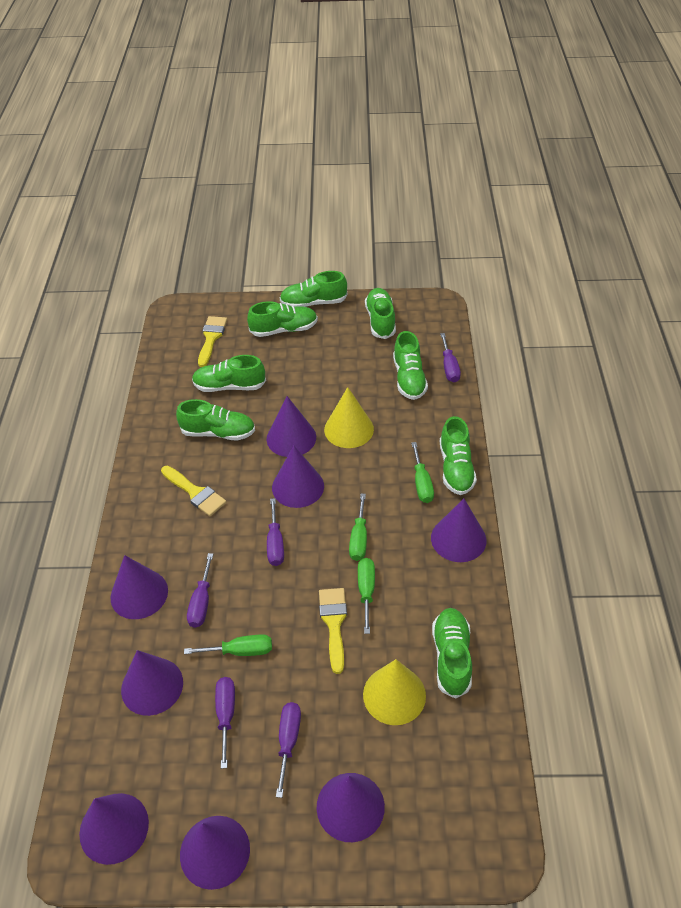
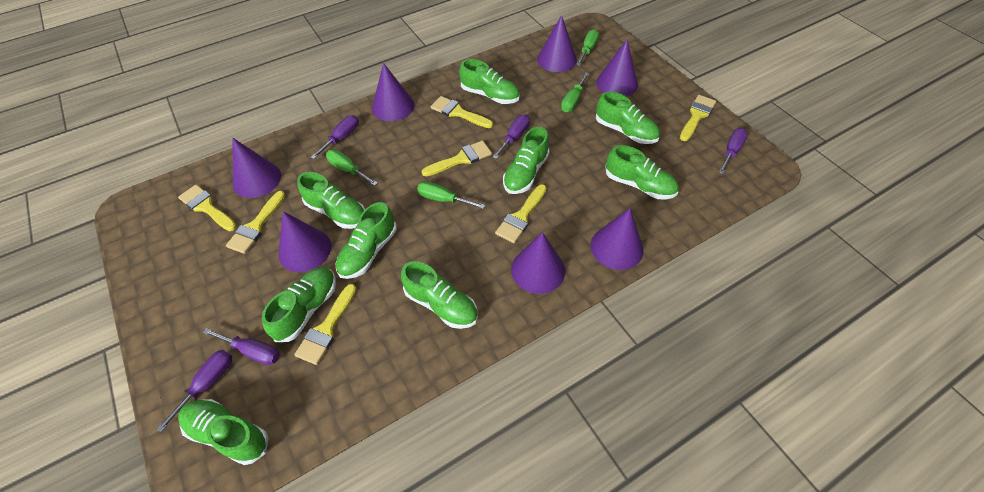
green shoe: 8 -> 9
purple cone: 8 -> 7
yellow brush: 3 -> 7
yellow cone: 2 -> 0

